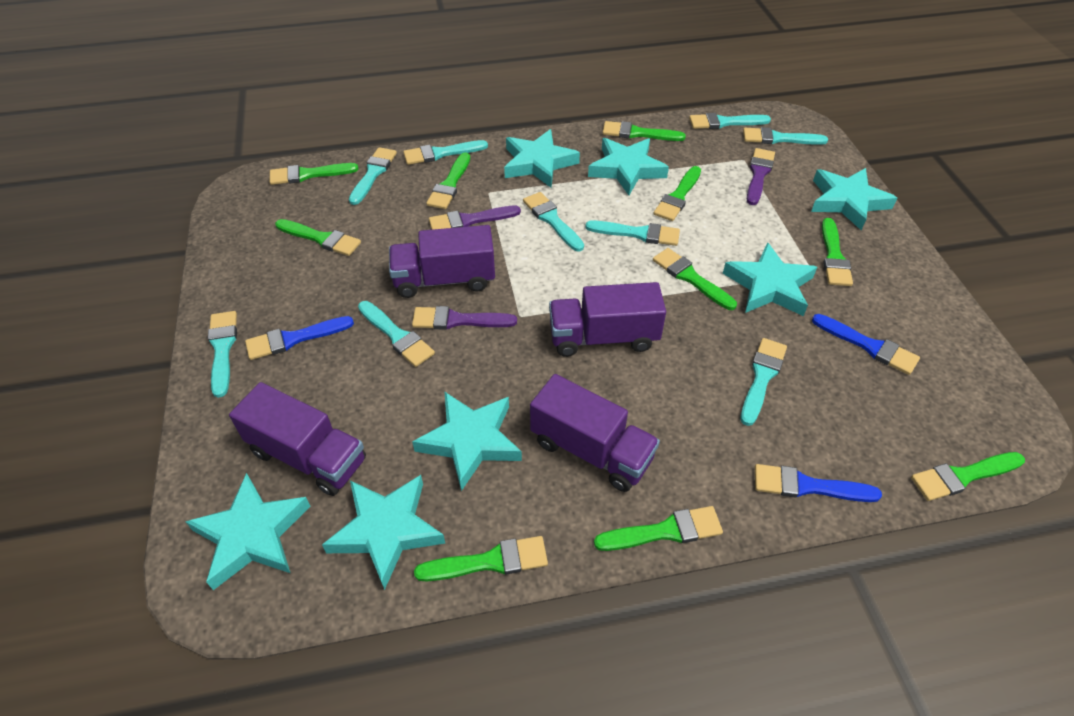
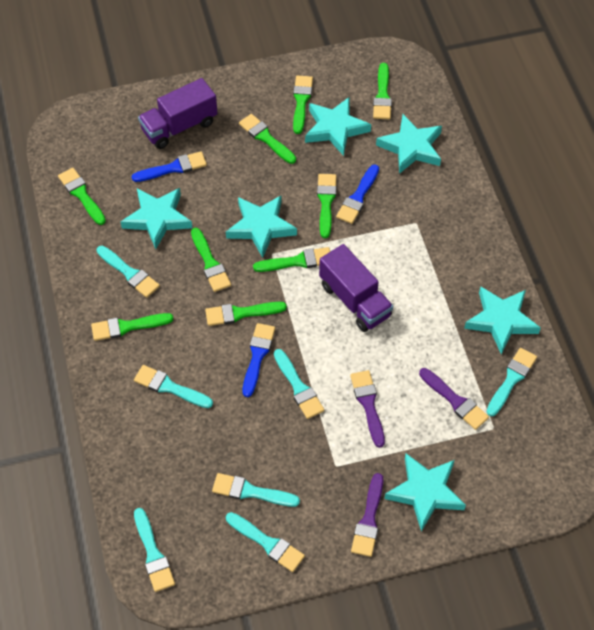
green brush: 10 -> 9
purple truck: 4 -> 2
turquoise brush: 9 -> 7
turquoise star: 7 -> 6

